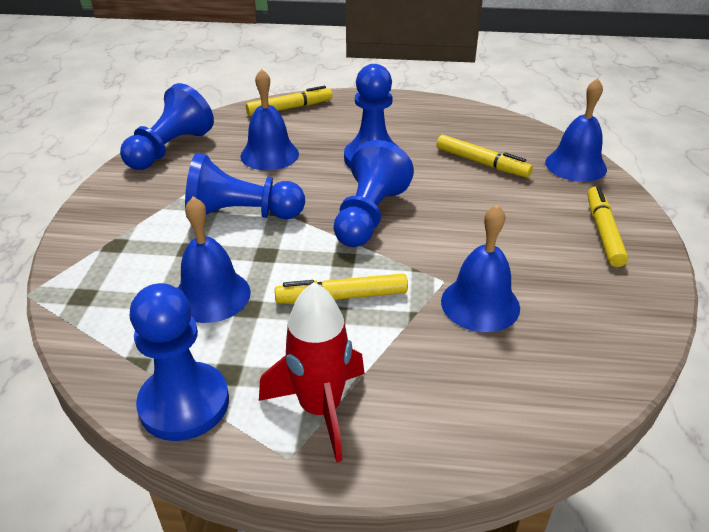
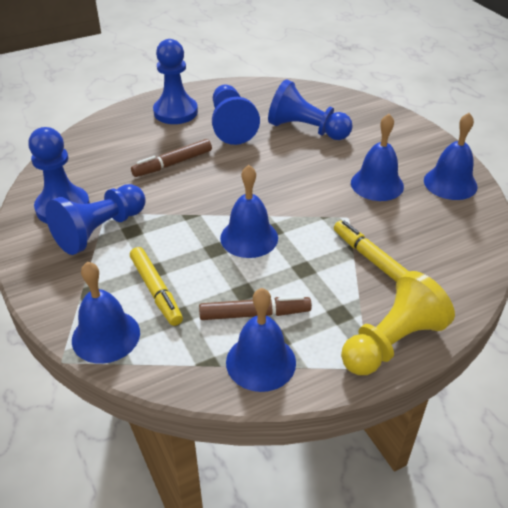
blue bell: 4 -> 5
brown marker: 0 -> 2
red rocket: 1 -> 0
yellow marker: 4 -> 2
yellow pawn: 0 -> 1

